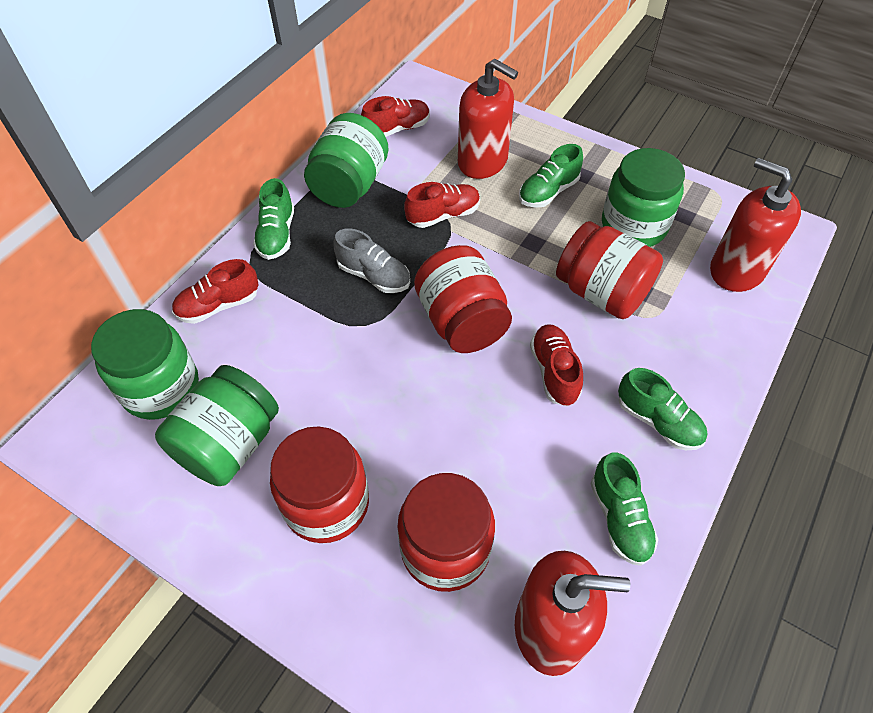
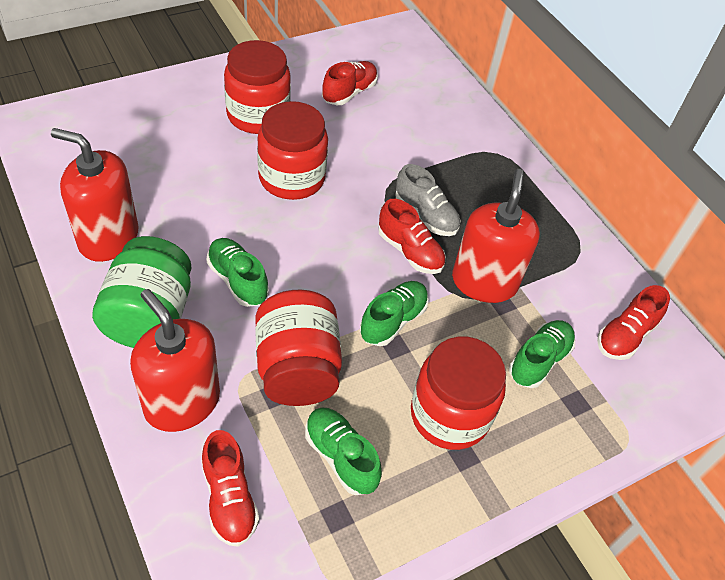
green jar: 4 -> 1

